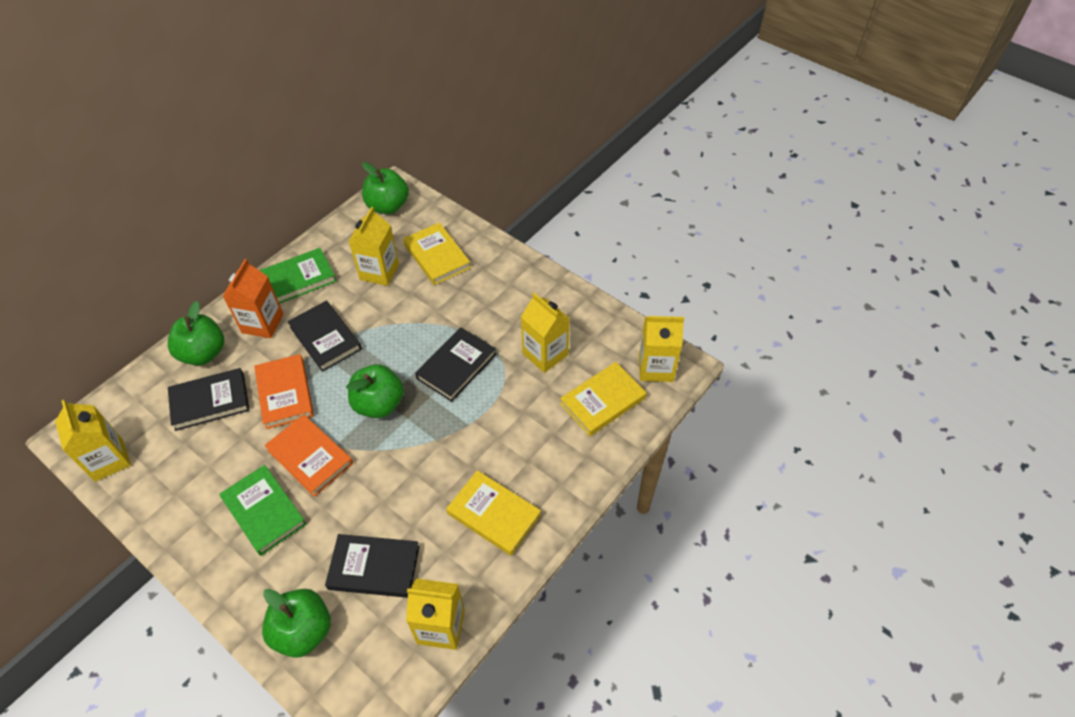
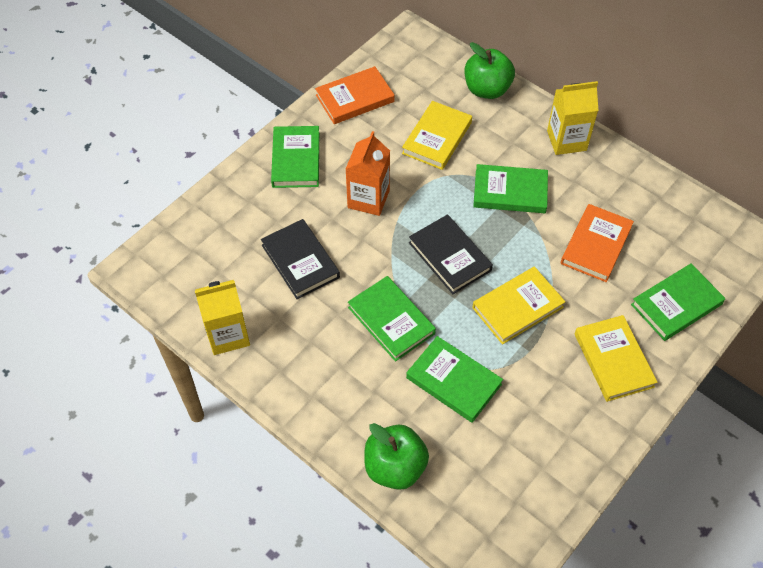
black book: 4 -> 2
green apple: 4 -> 2
green book: 2 -> 5
yellow carton: 5 -> 2

